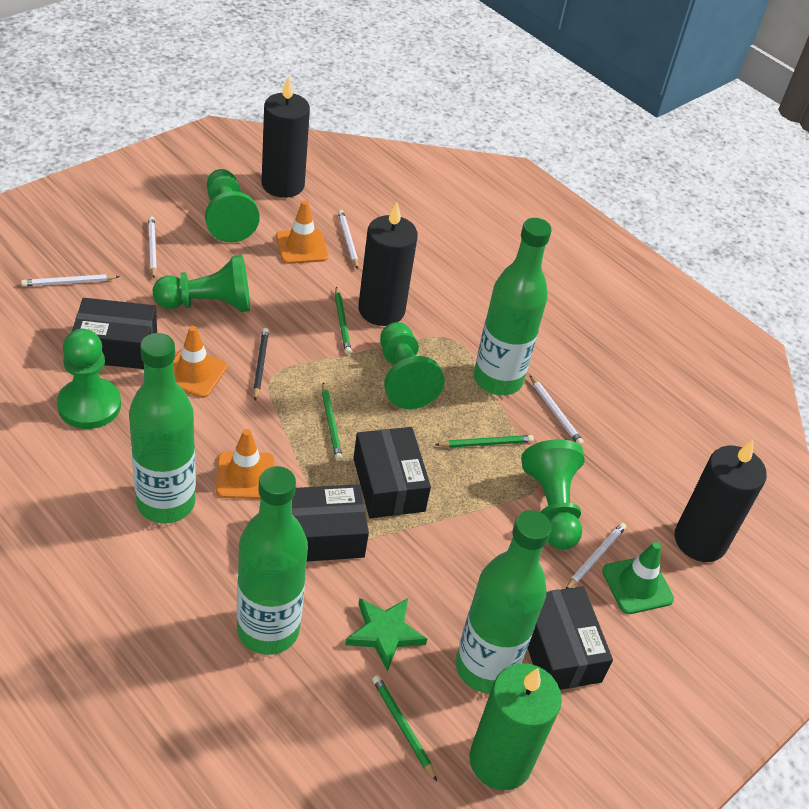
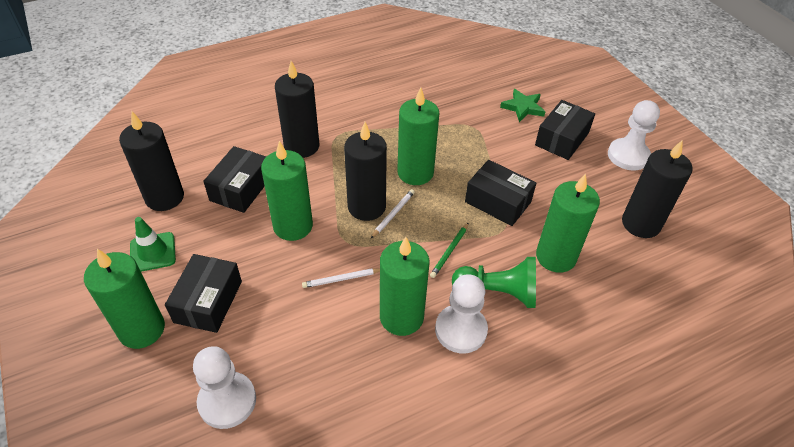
black candle: 3 -> 4
black pencil: 1 -> 0
green bottle: 4 -> 0
green candle: 1 -> 5
green pawn: 5 -> 1
green pencil: 4 -> 1
orange traffic cone: 3 -> 0
white pawn: 0 -> 3
white pencil: 5 -> 2

